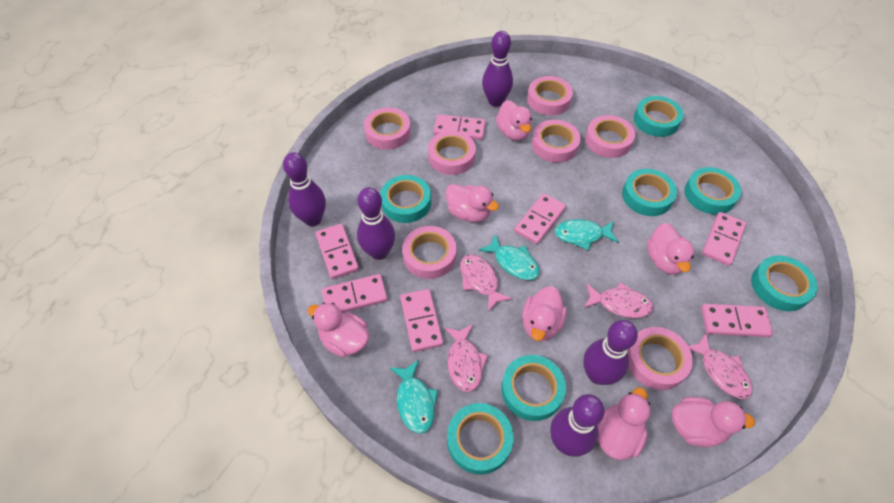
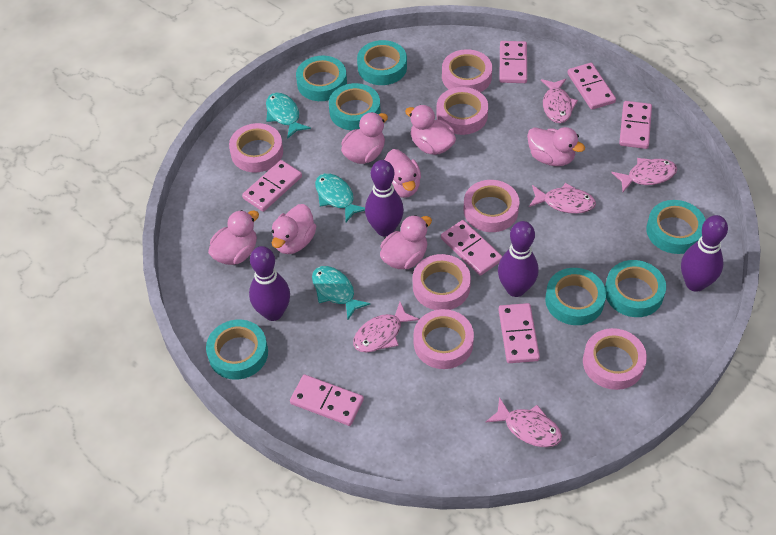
pink fish: 4 -> 5
purple bowling pin: 5 -> 4

